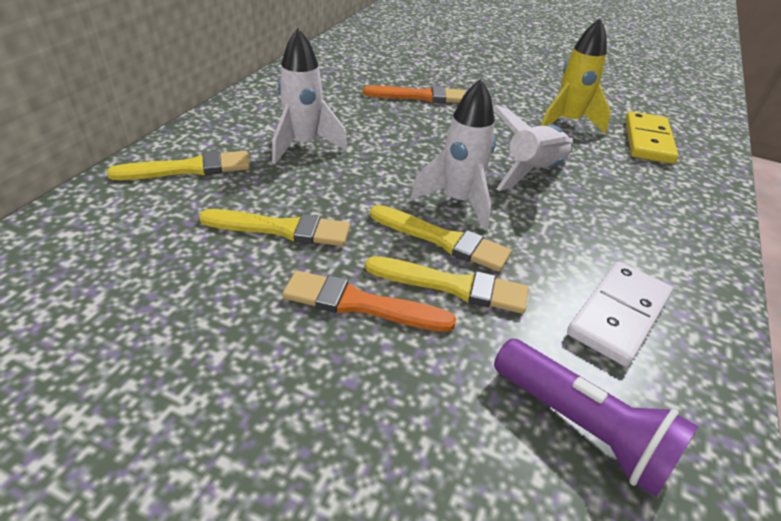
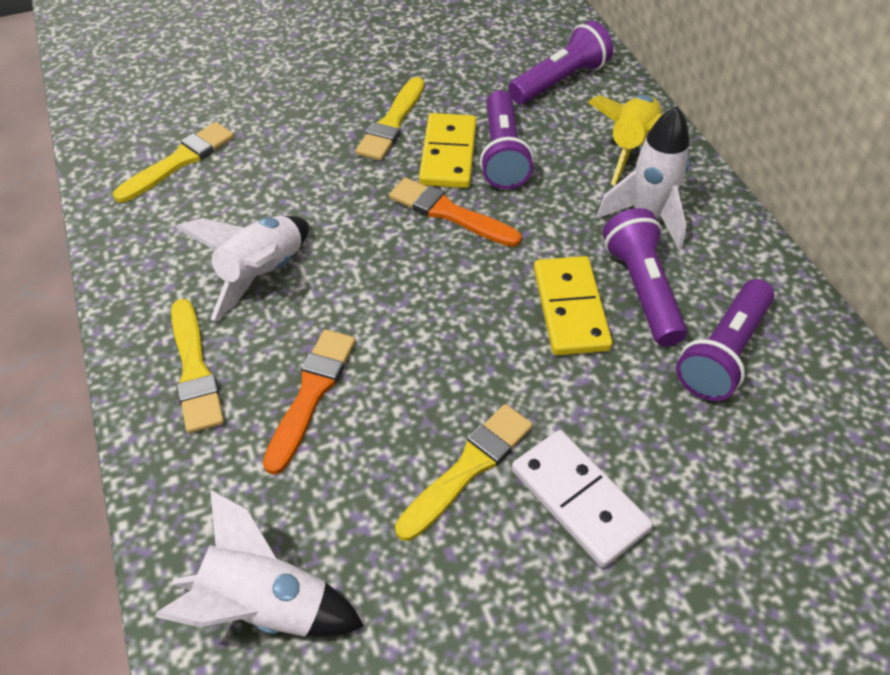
purple flashlight: 1 -> 4
yellow domino: 1 -> 2

